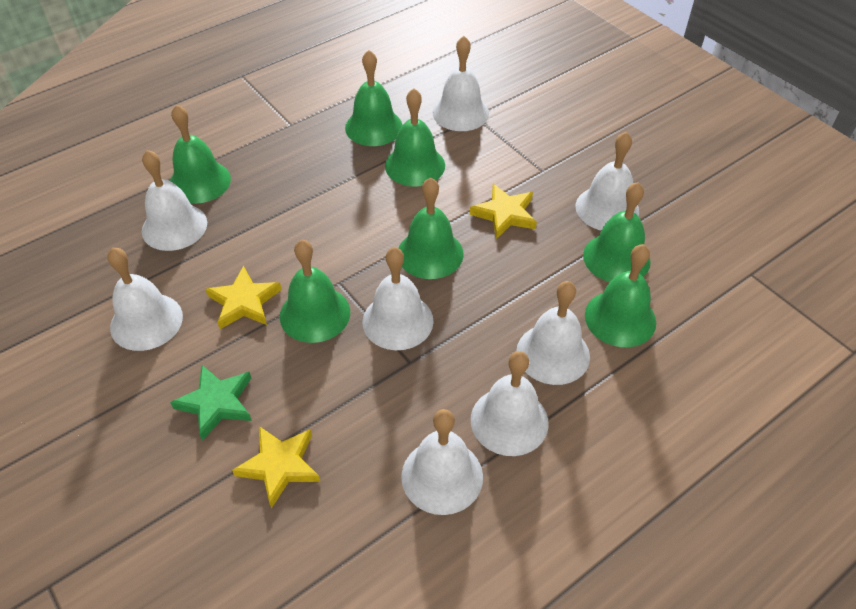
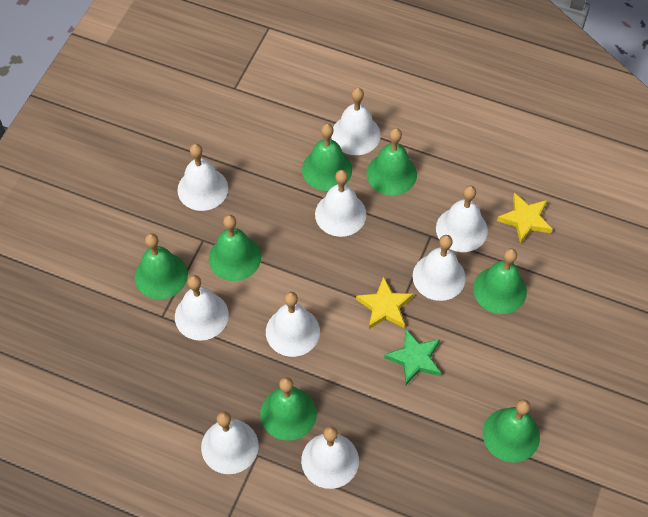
white bell: 8 -> 9
yellow star: 3 -> 2

